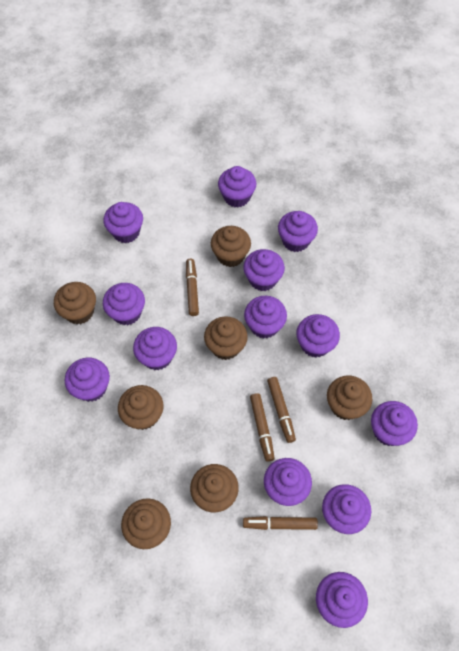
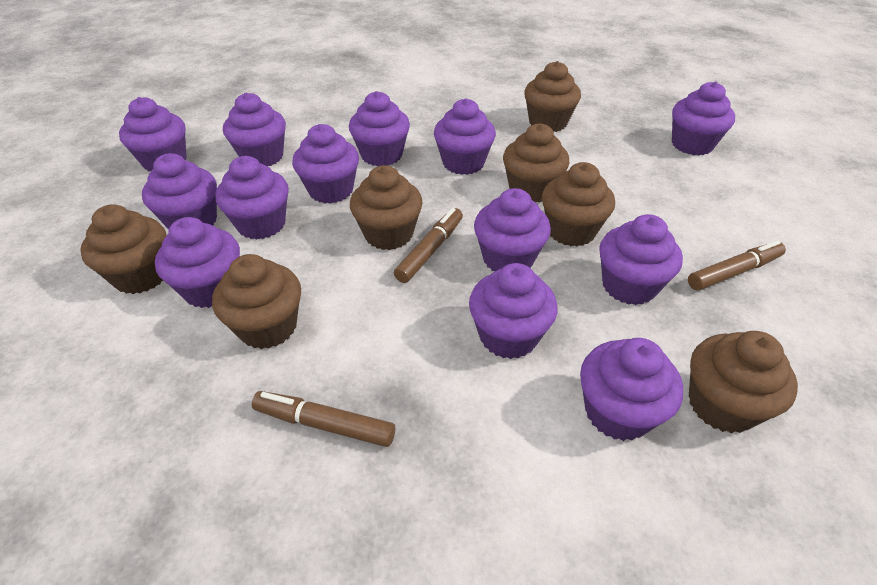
brown marker: 4 -> 3

